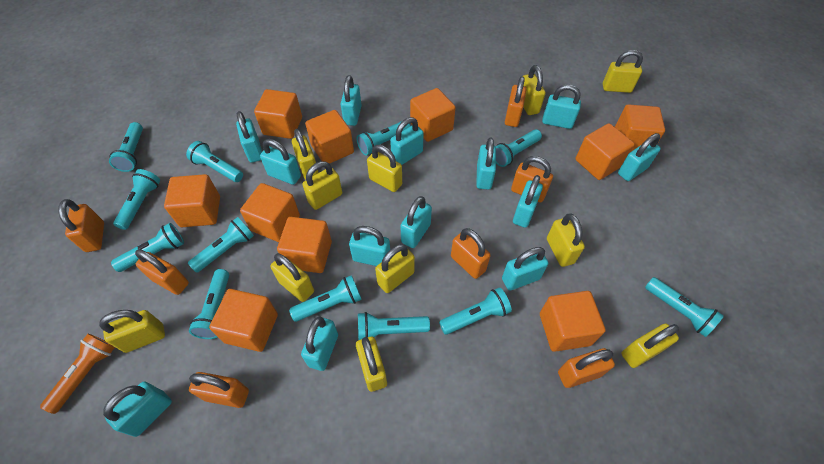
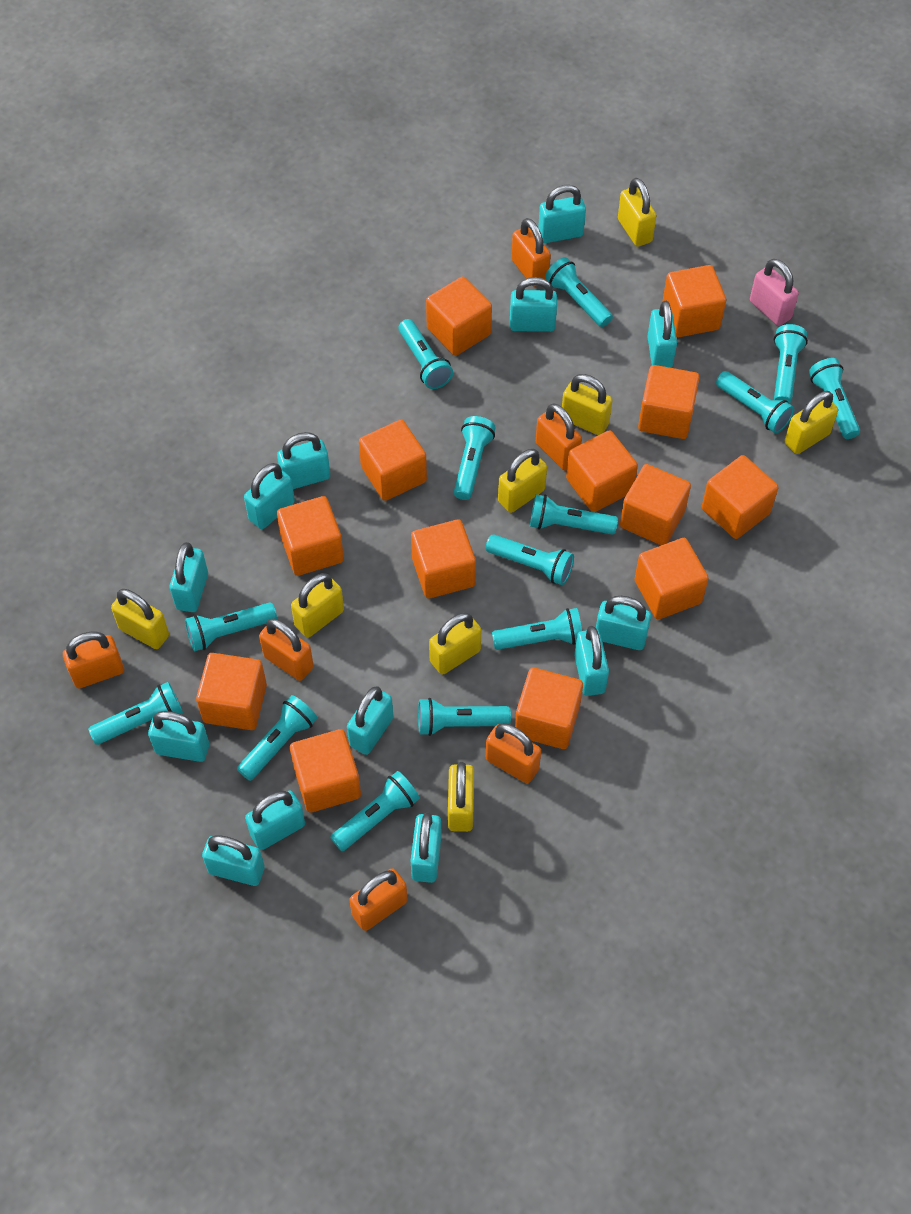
orange cube: 10 -> 13
orange flashlight: 1 -> 0
orange padlock: 7 -> 6
pink padlock: 0 -> 1
turquoise flashlight: 12 -> 14
yellow padlock: 11 -> 8

